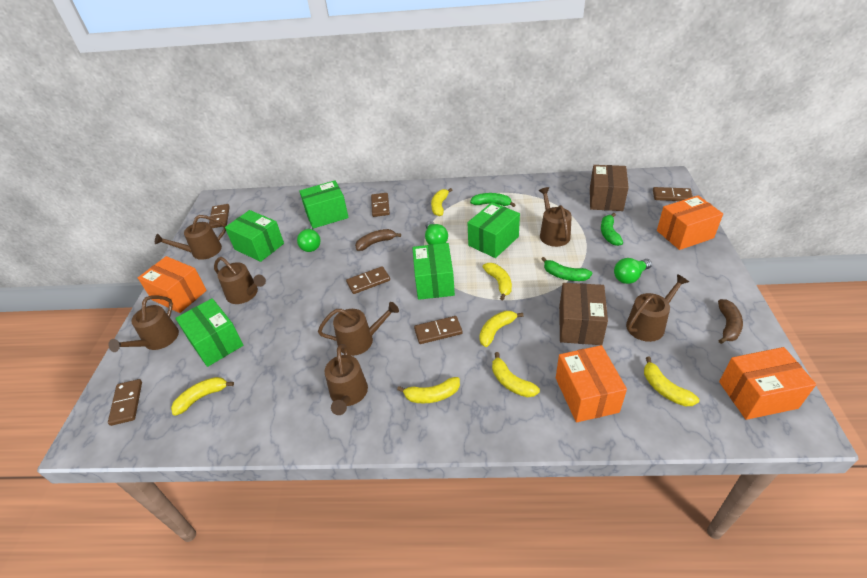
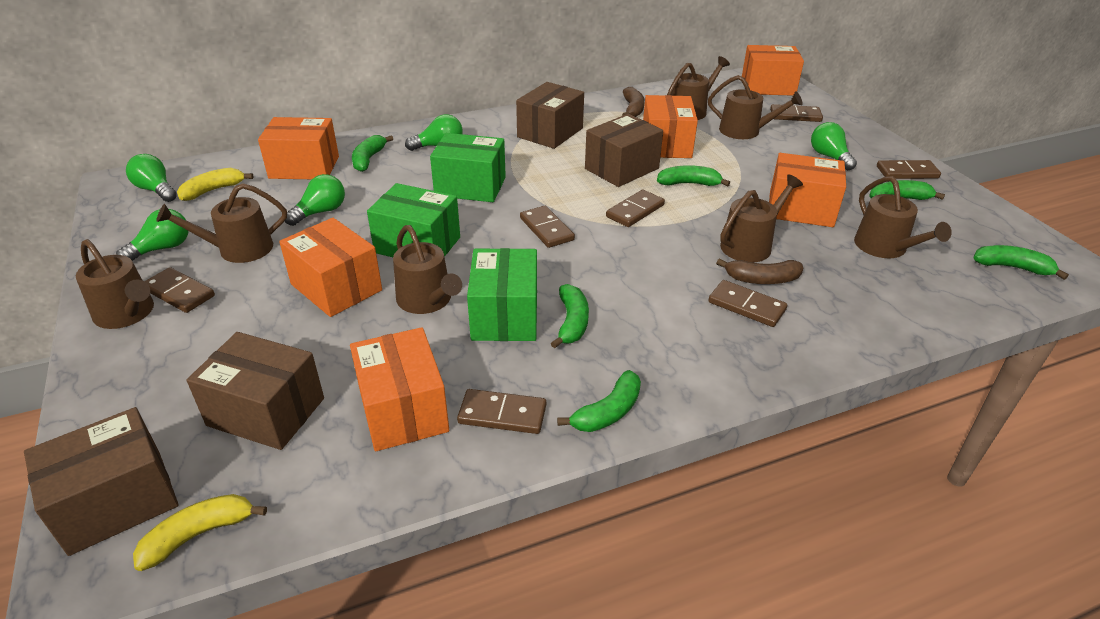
brown box: 2 -> 4
brown domino: 6 -> 7
green banana: 3 -> 6
green box: 5 -> 3
green light bulb: 3 -> 5
orange box: 4 -> 6
yellow banana: 7 -> 2

